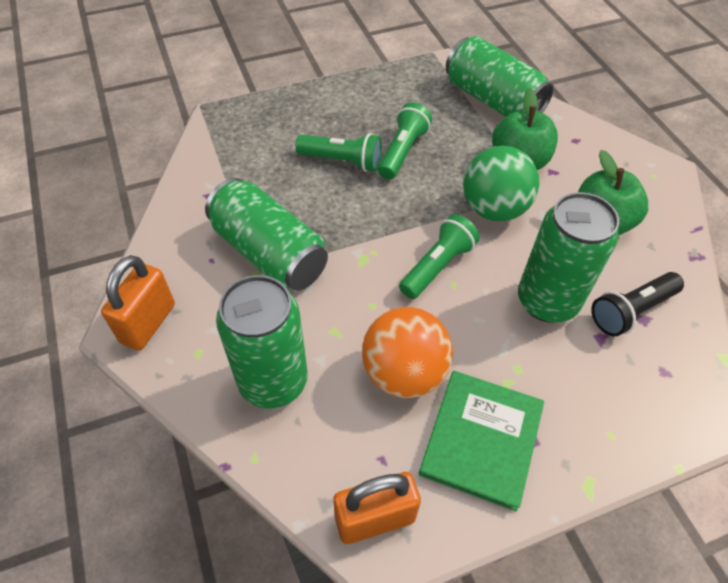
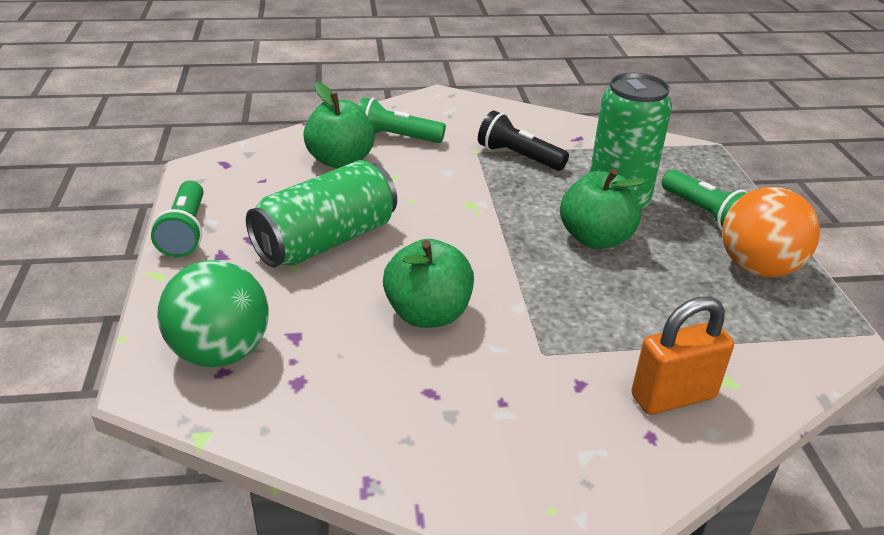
green apple: 2 -> 3
green book: 1 -> 0
green can: 4 -> 2
orange padlock: 2 -> 1

